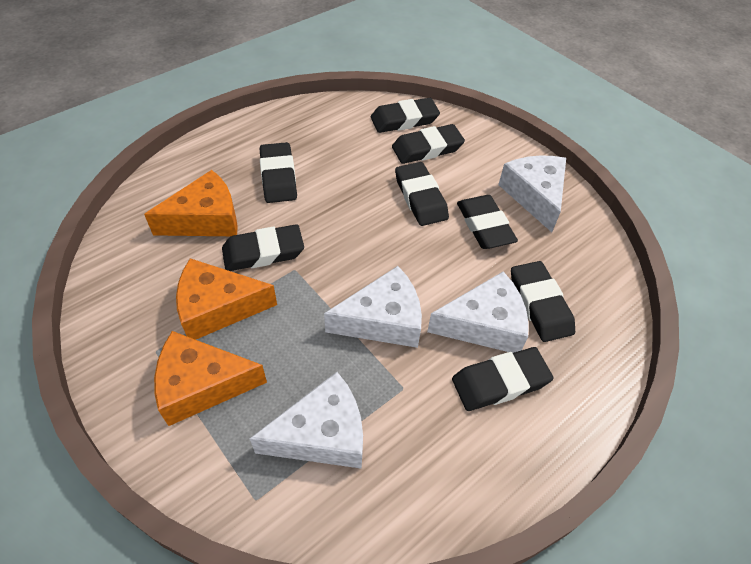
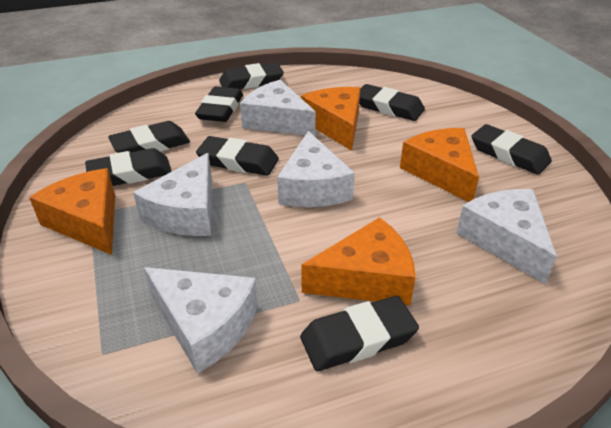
orange cheese: 3 -> 4
white cheese: 4 -> 5

